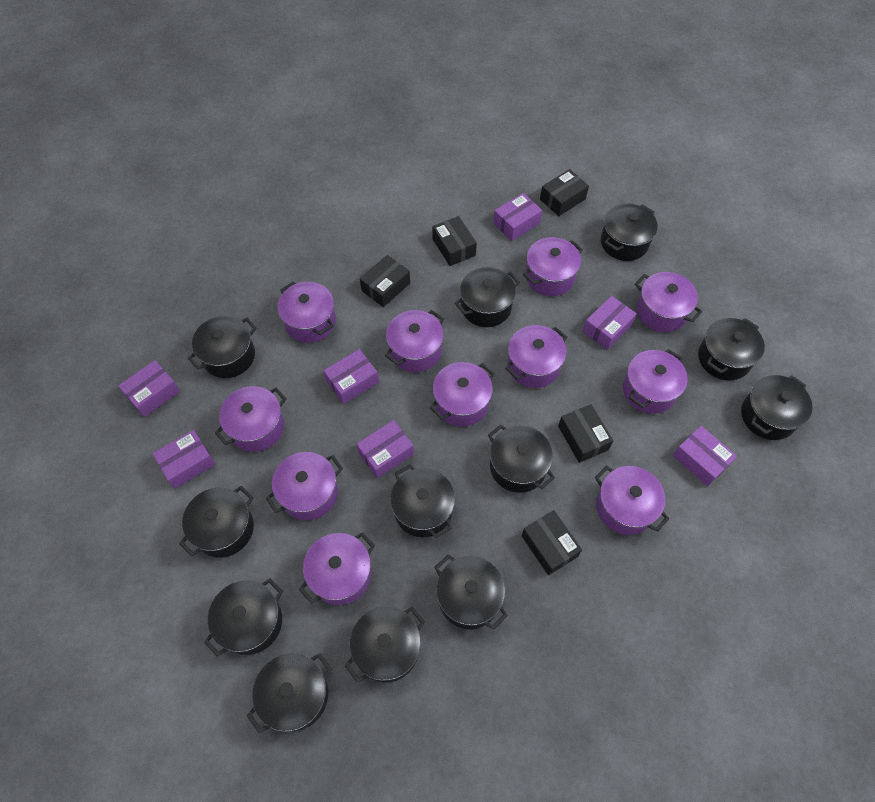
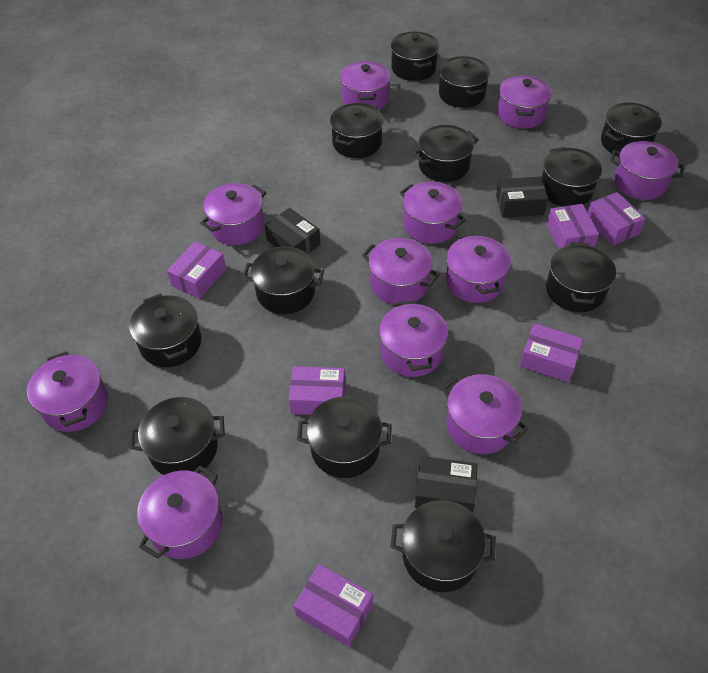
black box: 5 -> 3
purple box: 7 -> 6

